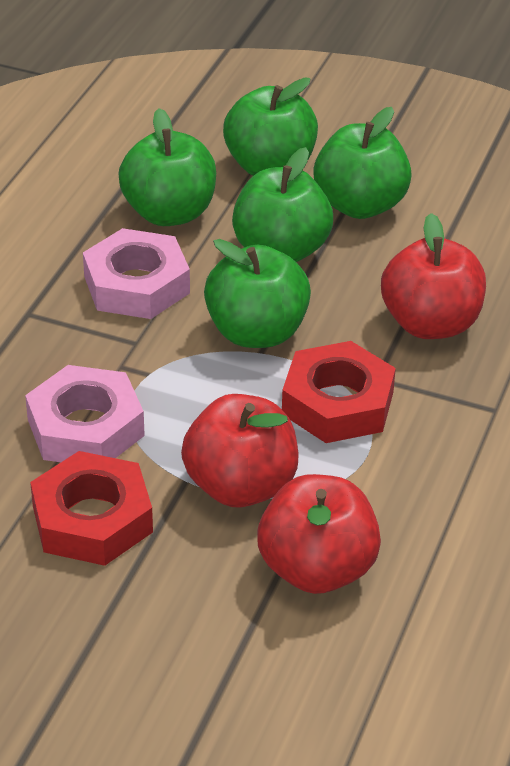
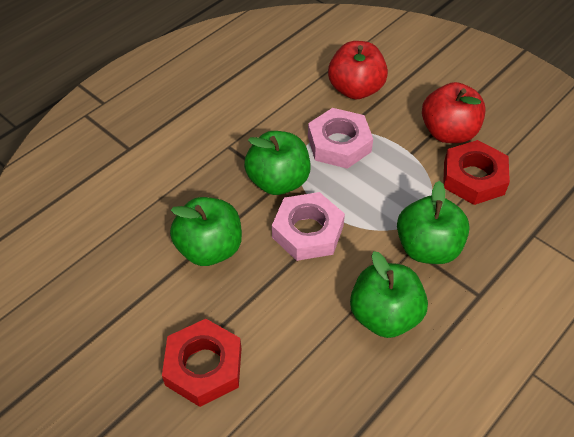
green apple: 5 -> 4
red apple: 3 -> 2

